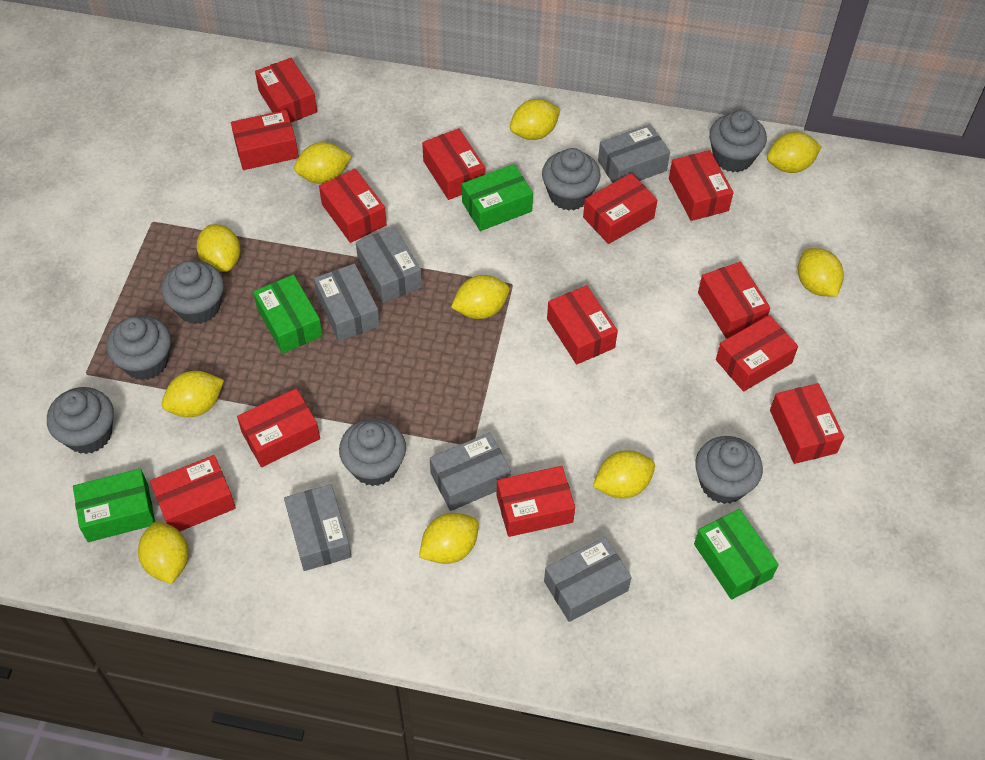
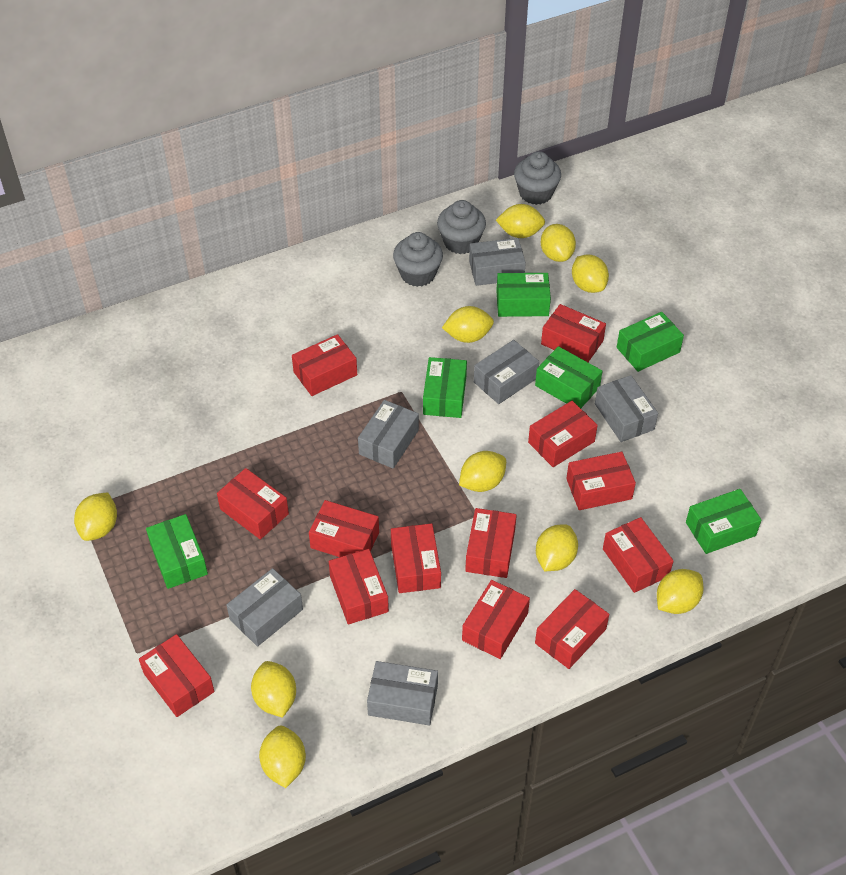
green box: 4 -> 6
grey cupcake: 7 -> 3

